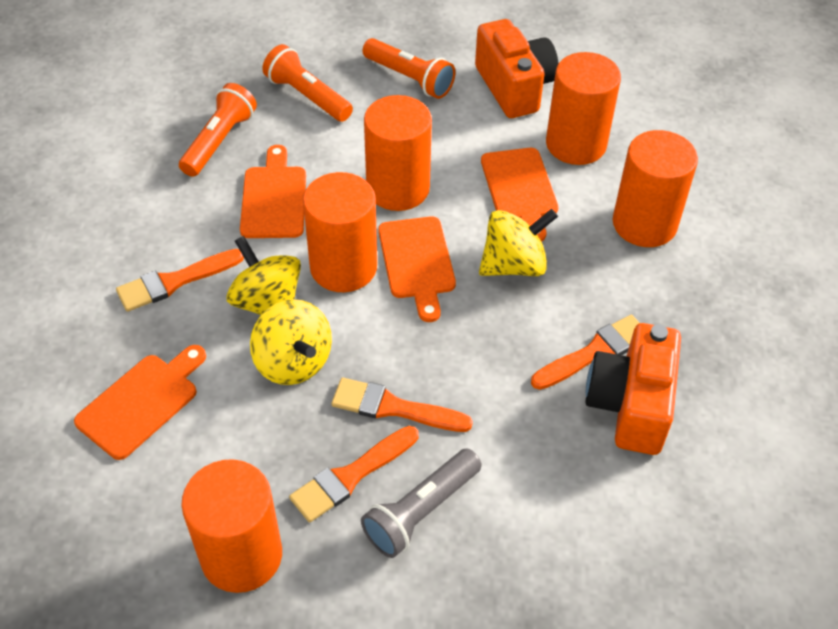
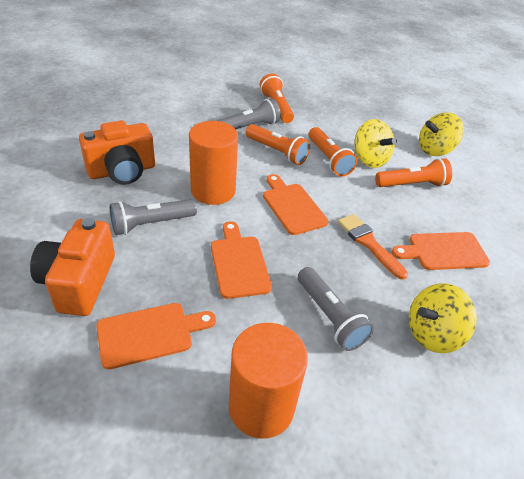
grey flashlight: 1 -> 3
orange brush: 4 -> 1
orange cylinder: 5 -> 2
orange flashlight: 3 -> 4

